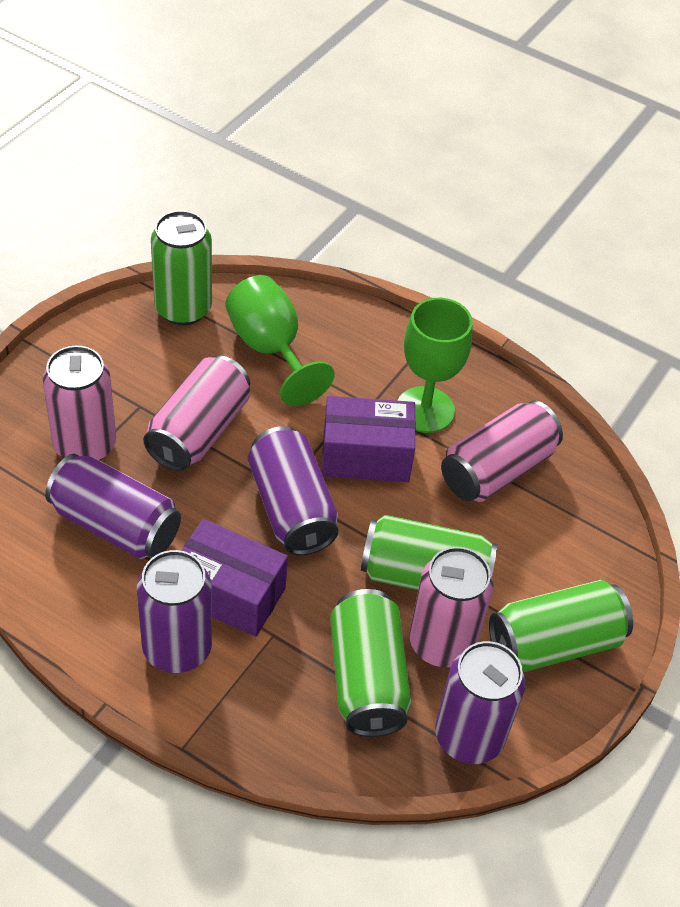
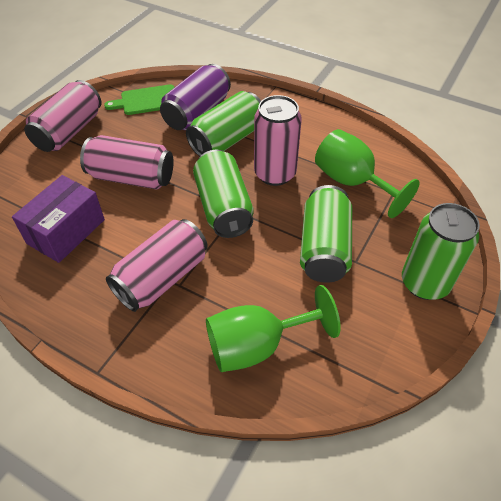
green cutting board: 0 -> 1
purple box: 2 -> 1
purple can: 4 -> 1

